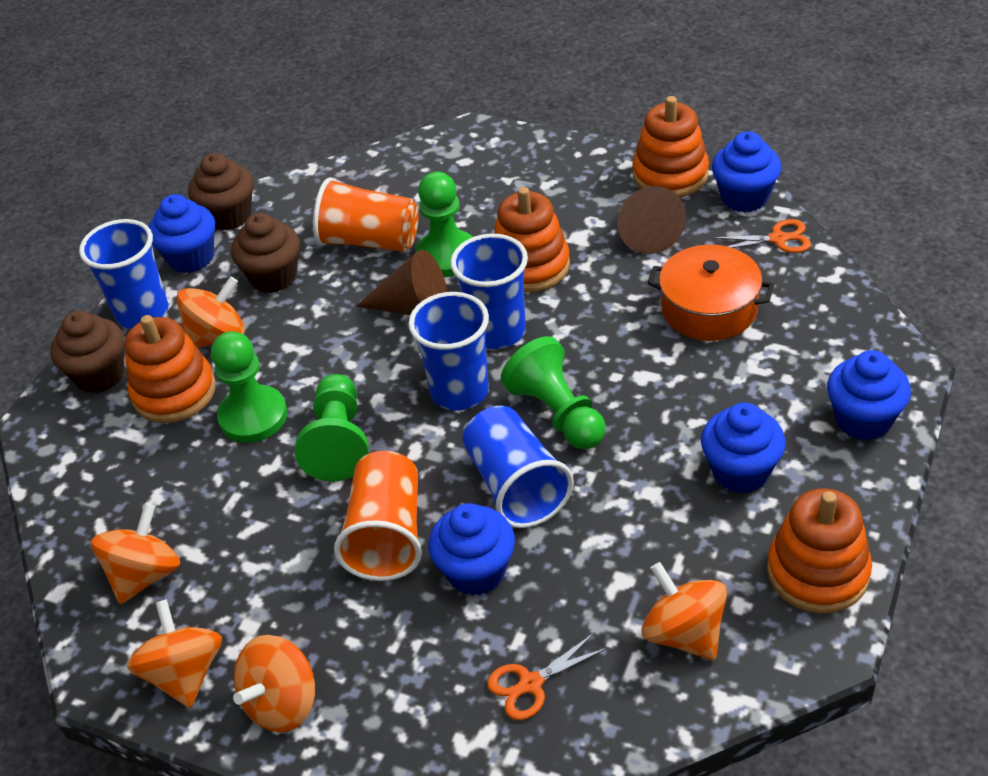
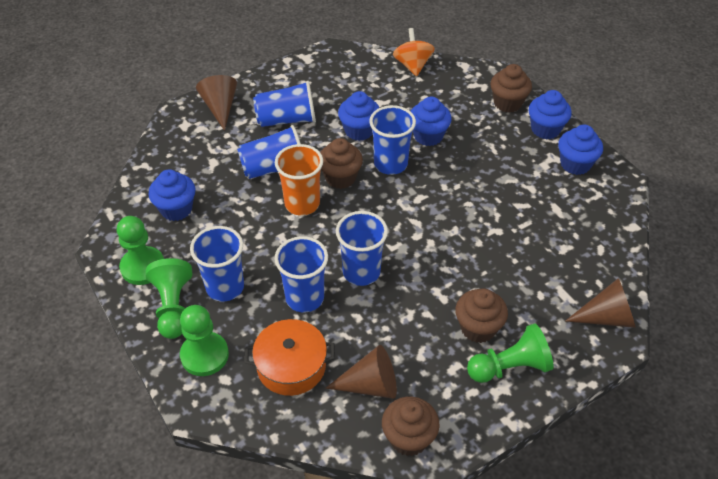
blue cup: 4 -> 6
brown cone: 2 -> 3
brown cupcake: 3 -> 4
orange cup: 2 -> 1
orange scissors: 2 -> 0
orange spinning top: 5 -> 1
orange stacking toy: 4 -> 0

